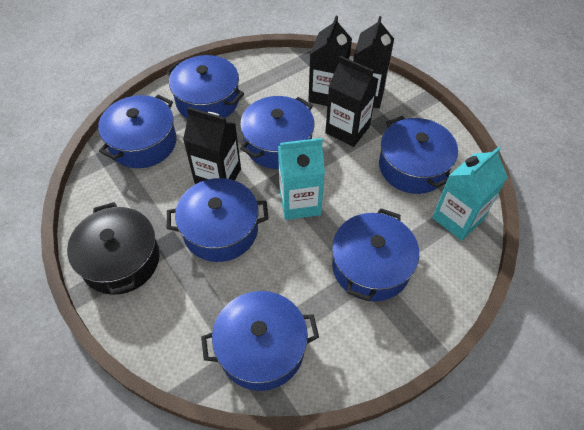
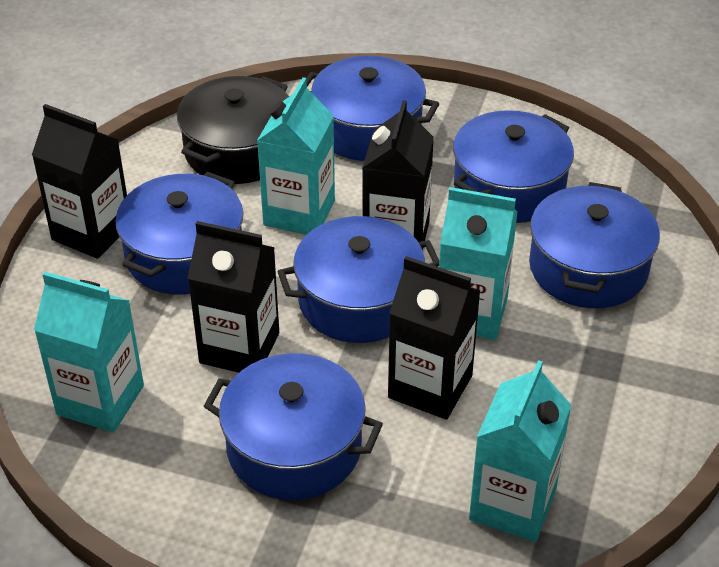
blue pot: 7 -> 6
turquoise carton: 2 -> 4

